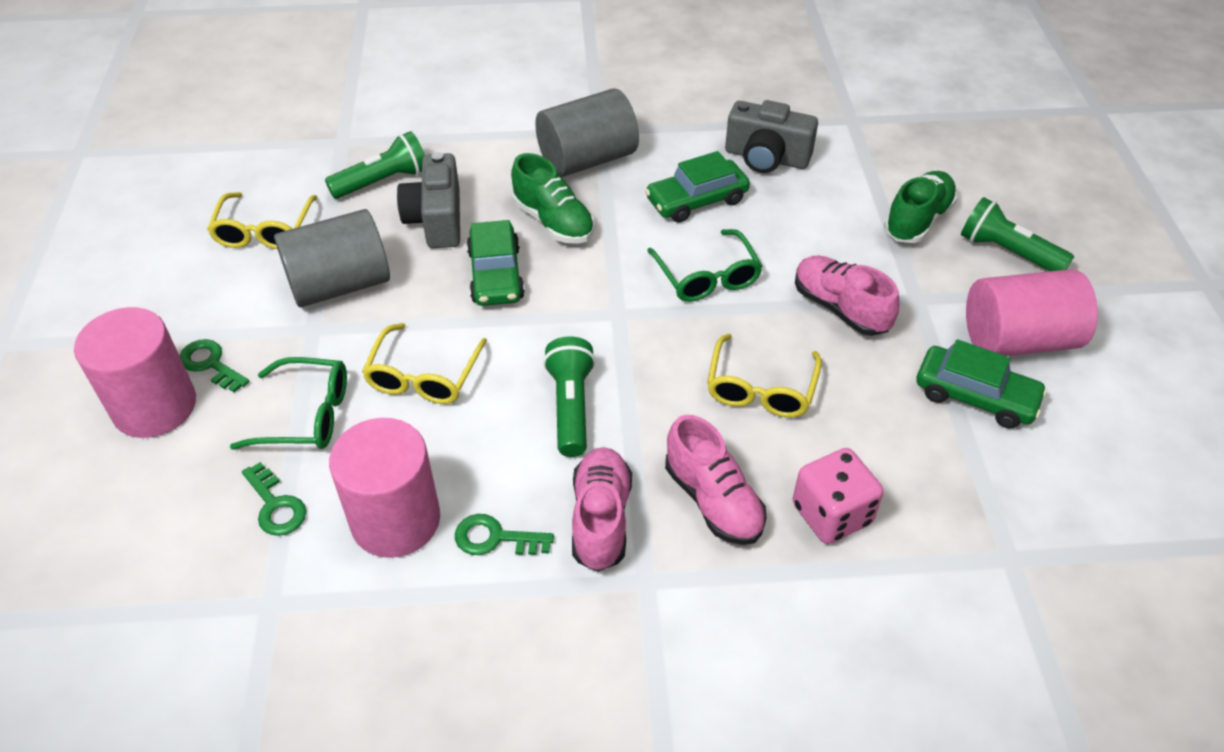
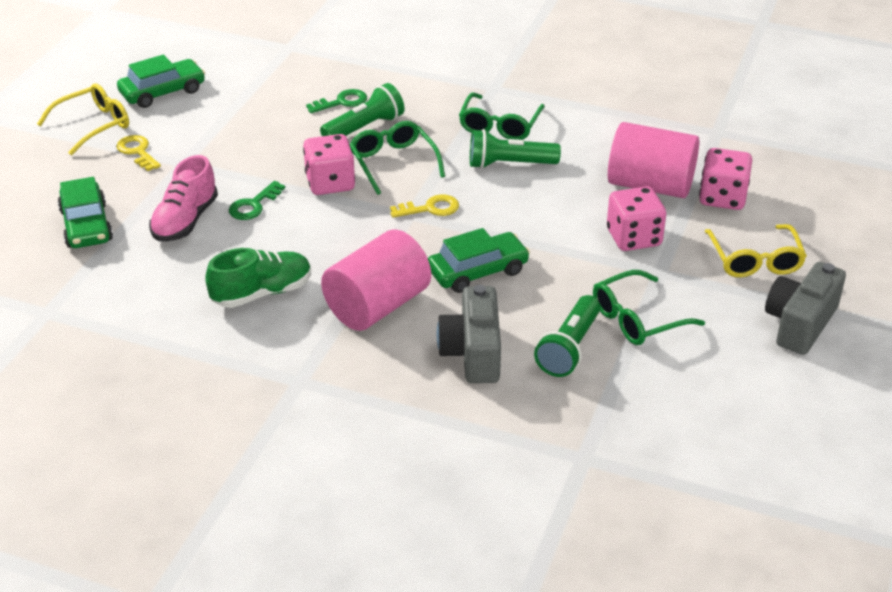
green glasses: 2 -> 3
green key: 3 -> 2
green shoe: 2 -> 1
grey cylinder: 2 -> 0
pink cylinder: 3 -> 2
pink dice: 1 -> 3
pink shoe: 3 -> 1
yellow glasses: 3 -> 2
yellow key: 0 -> 2

